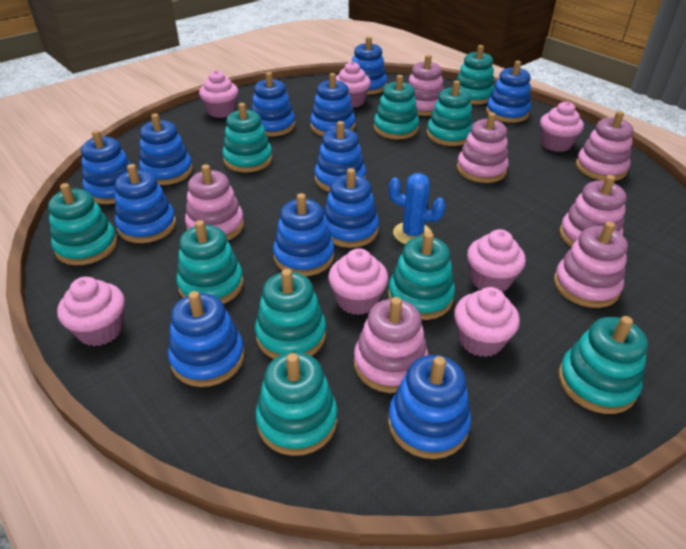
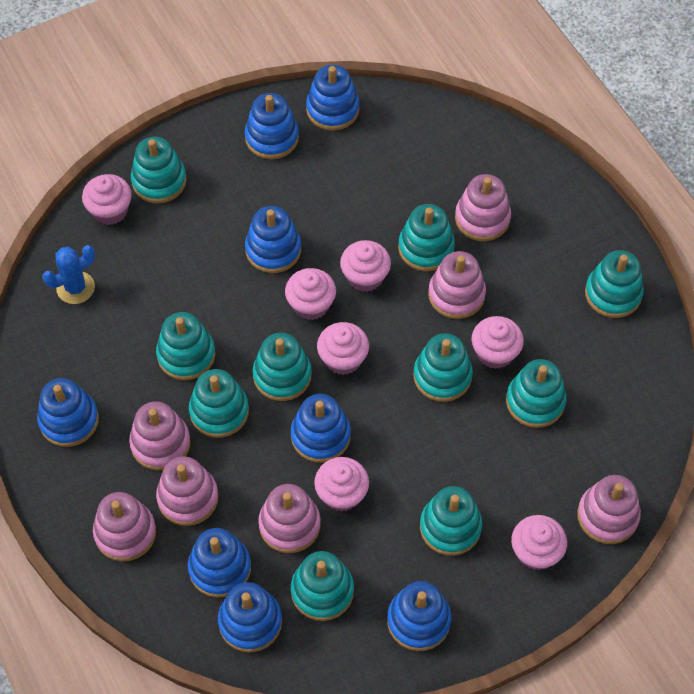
blue stacking toy: 12 -> 8

